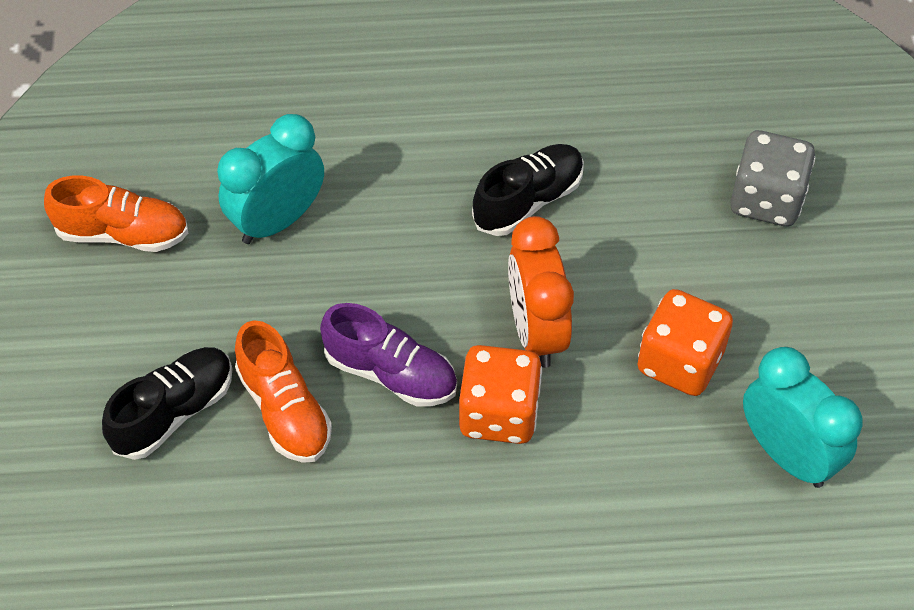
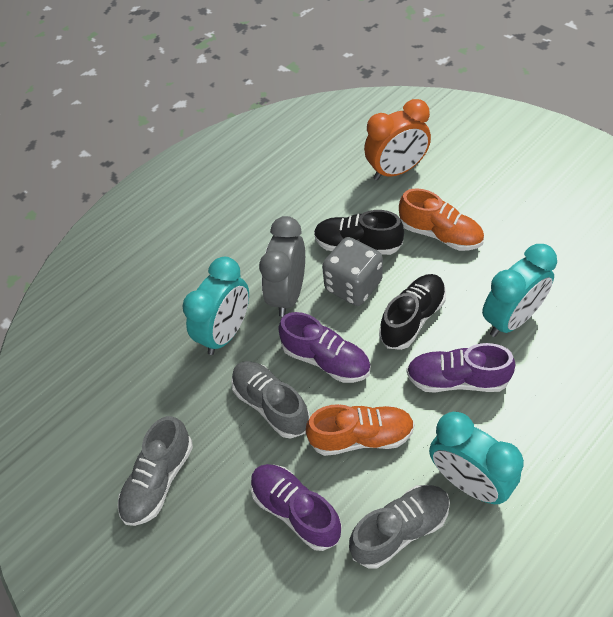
grey clock: 0 -> 1
grey shoe: 0 -> 3
orange dice: 2 -> 0
purple shoe: 1 -> 3
turquoise clock: 2 -> 3

